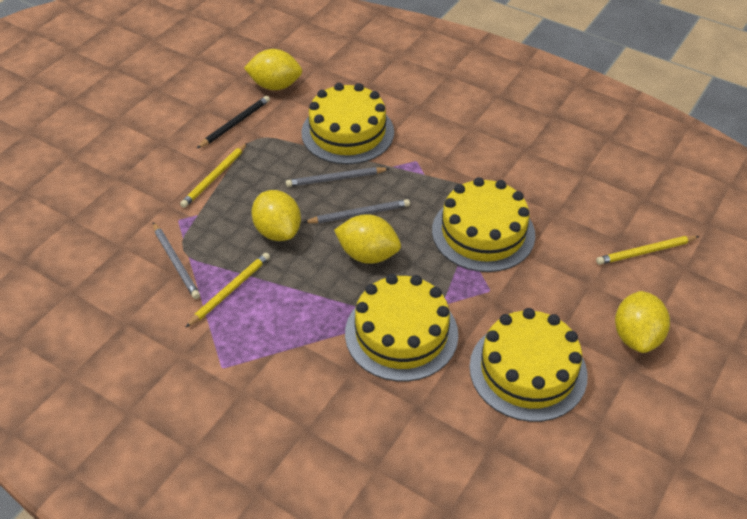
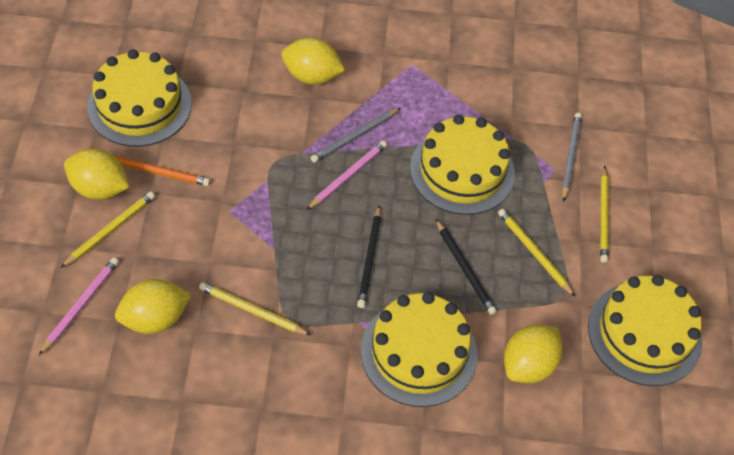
black pencil: 1 -> 2
grey pencil: 3 -> 2
orange pencil: 0 -> 1
pink pencil: 0 -> 2
yellow pencil: 3 -> 4

